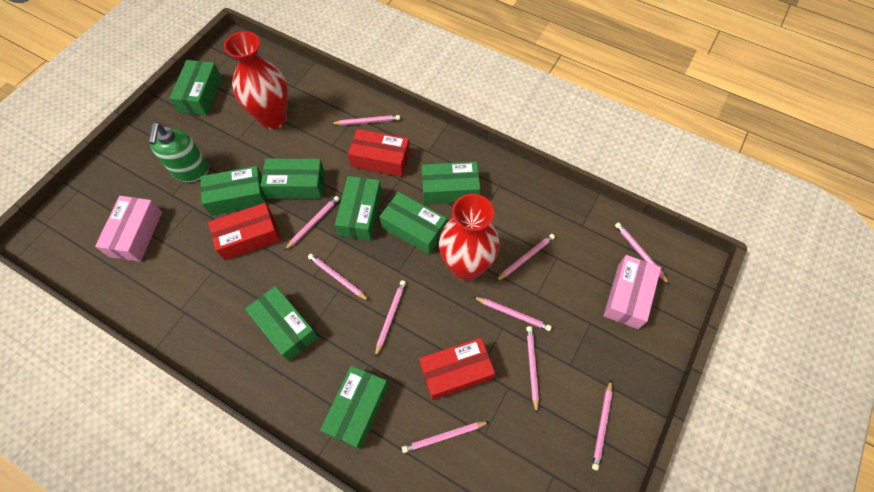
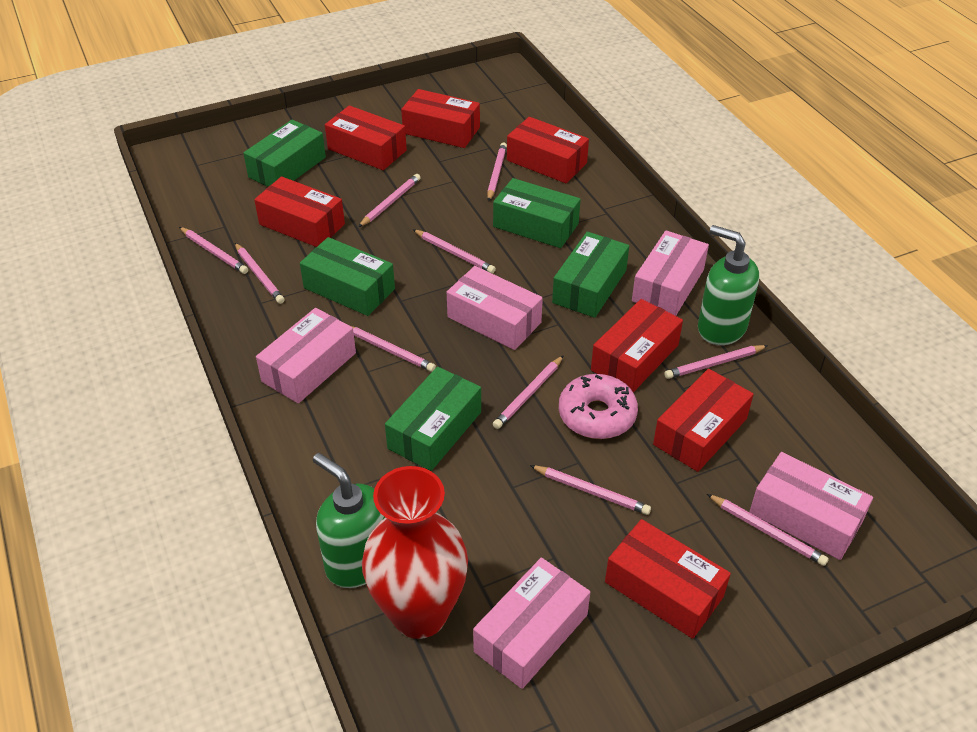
green box: 8 -> 5
green soap dispenser: 1 -> 2
pink box: 2 -> 5
pink donut: 0 -> 1
red box: 3 -> 7
red vase: 2 -> 1

